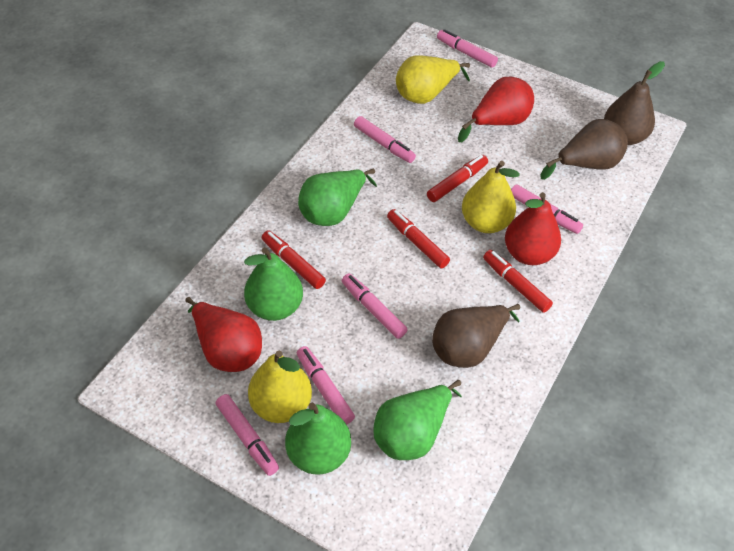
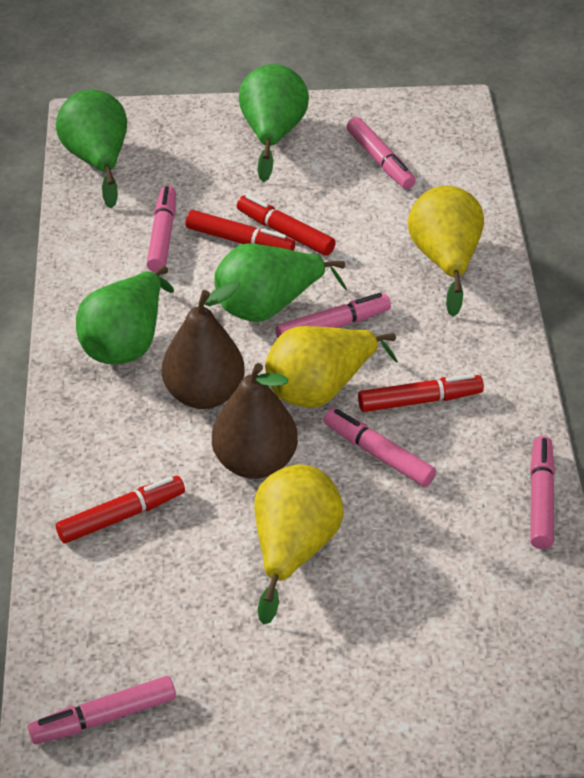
brown pear: 3 -> 2
red pear: 3 -> 0

